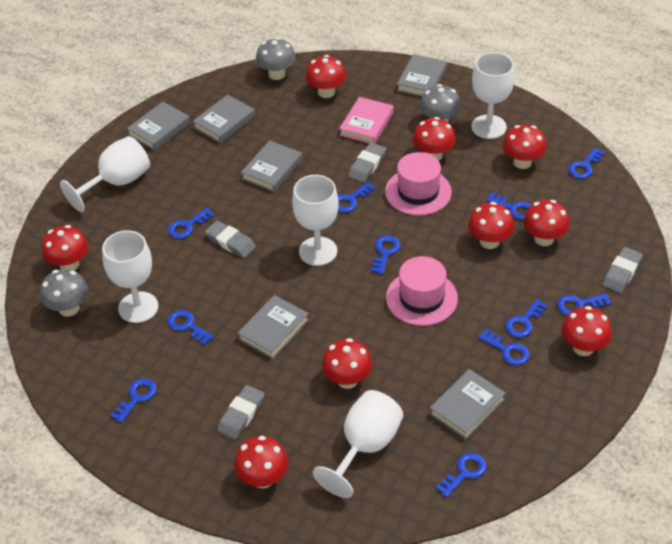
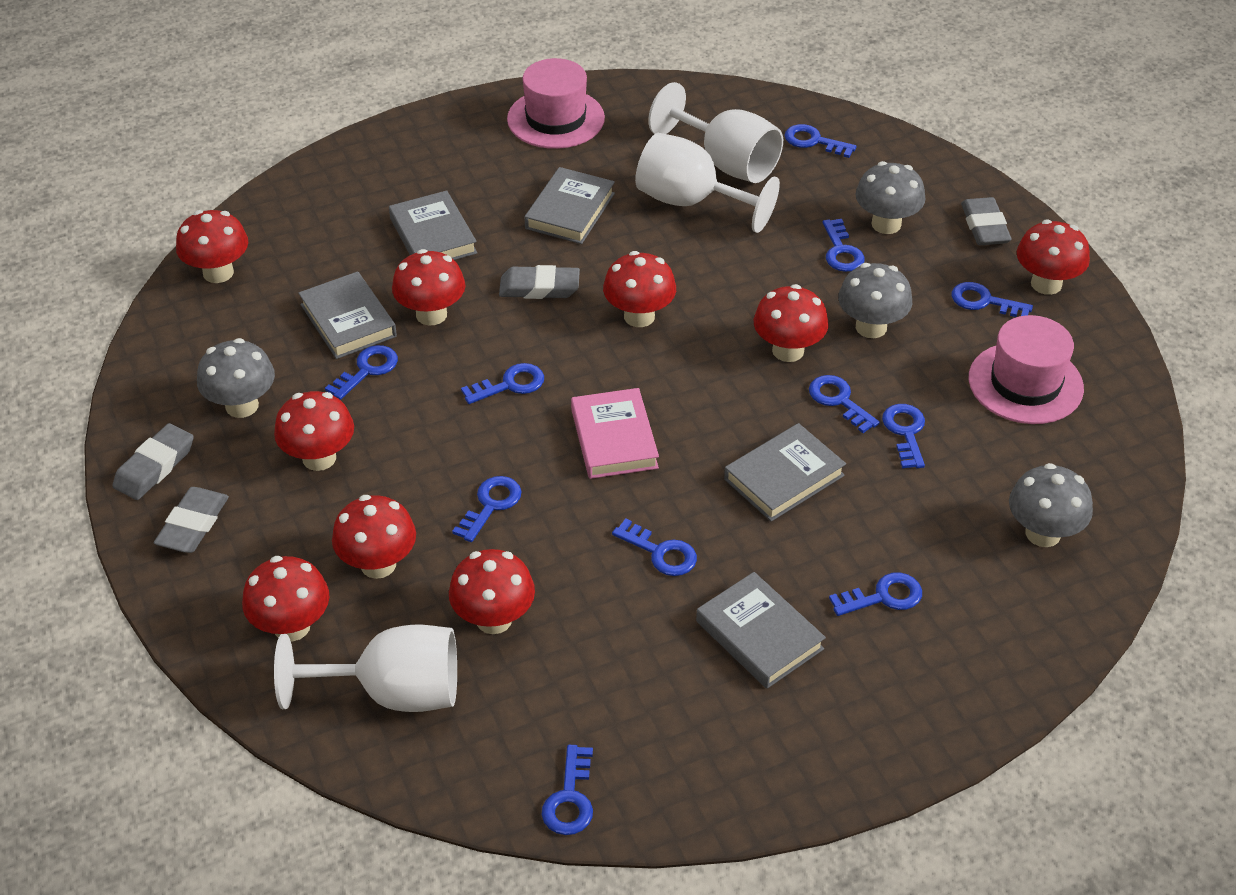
grey book: 6 -> 5
grey mushroom: 3 -> 4
white goblet: 5 -> 3

